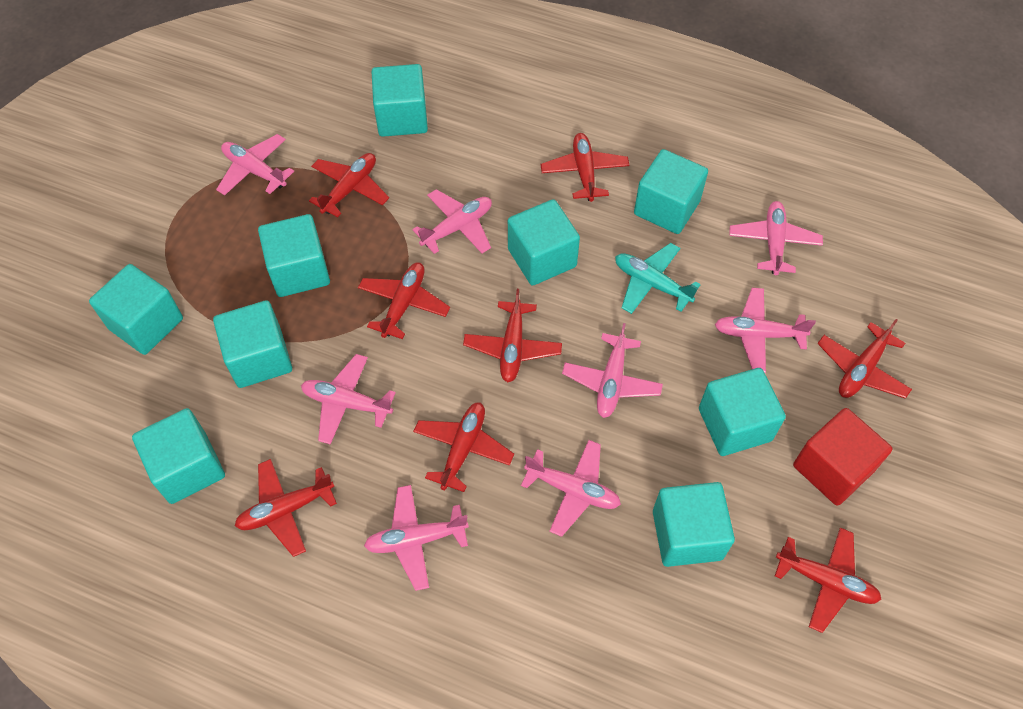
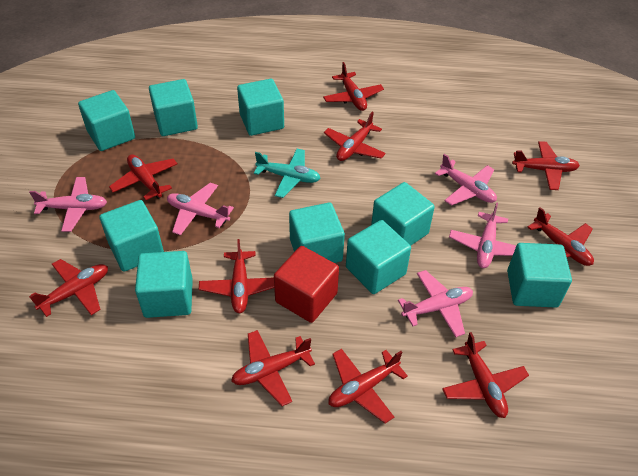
pink plane: 8 -> 5
red plane: 8 -> 10

